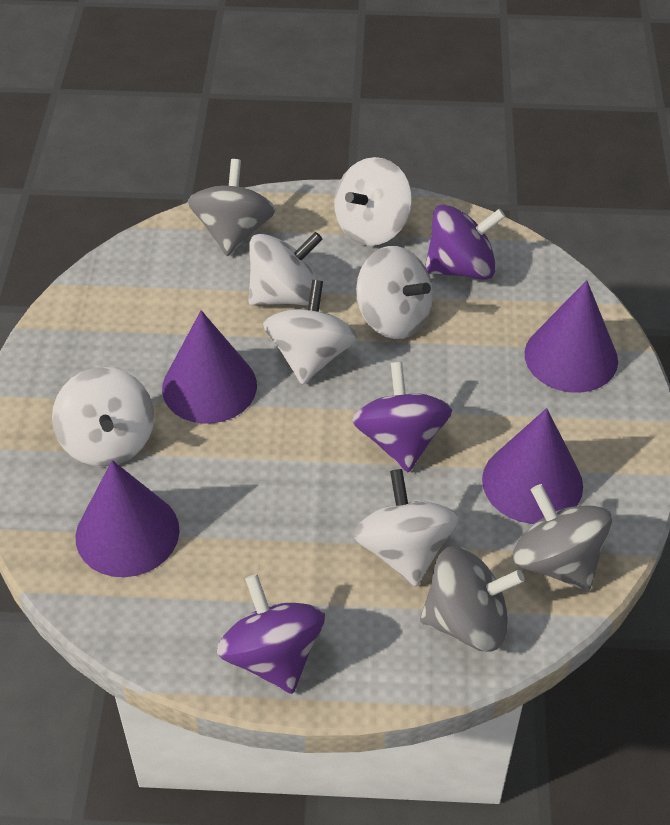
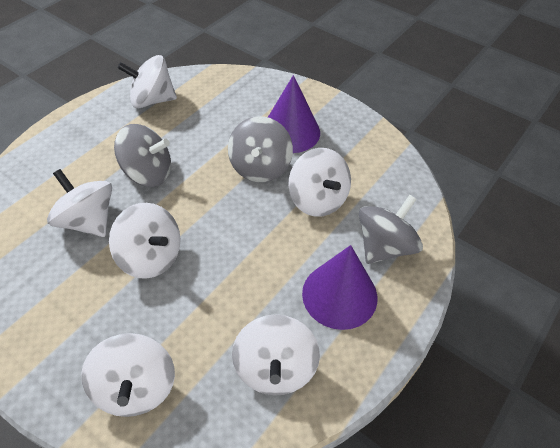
purple cone: 4 -> 2
purple spinning top: 3 -> 0

